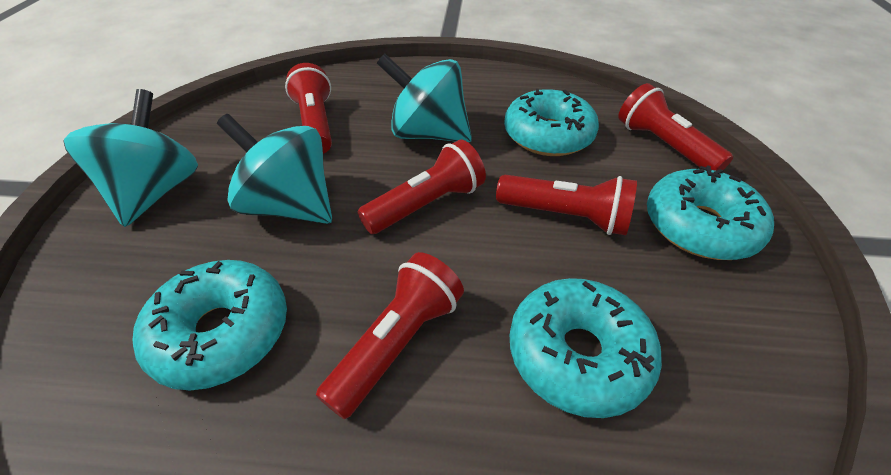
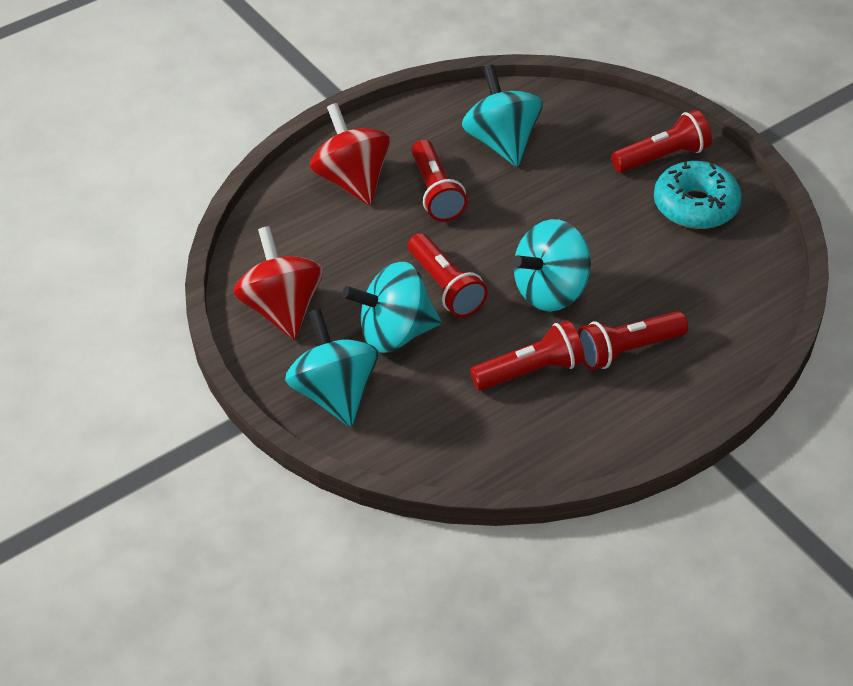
red spinning top: 0 -> 2
turquoise donut: 4 -> 1
turquoise spinning top: 3 -> 4

